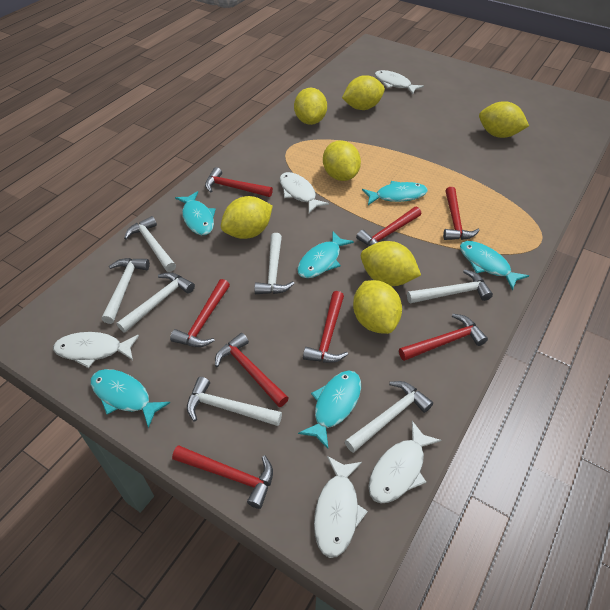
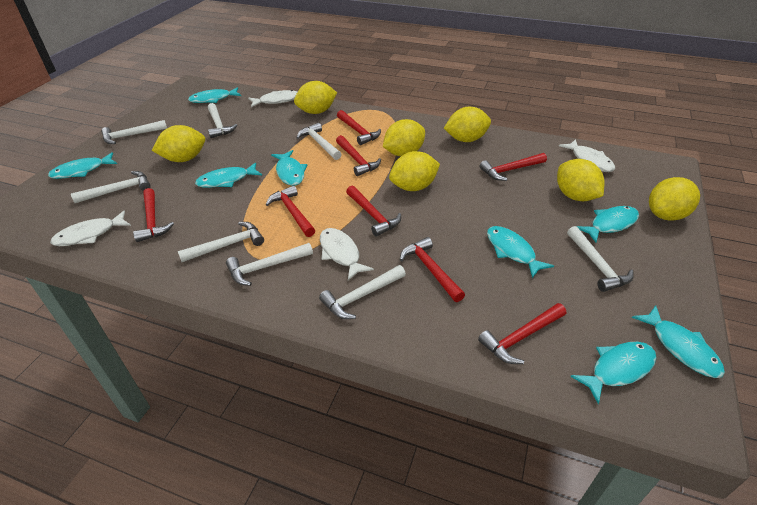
turquoise fish: 6 -> 8
white fish: 5 -> 4
white hammer: 7 -> 8

